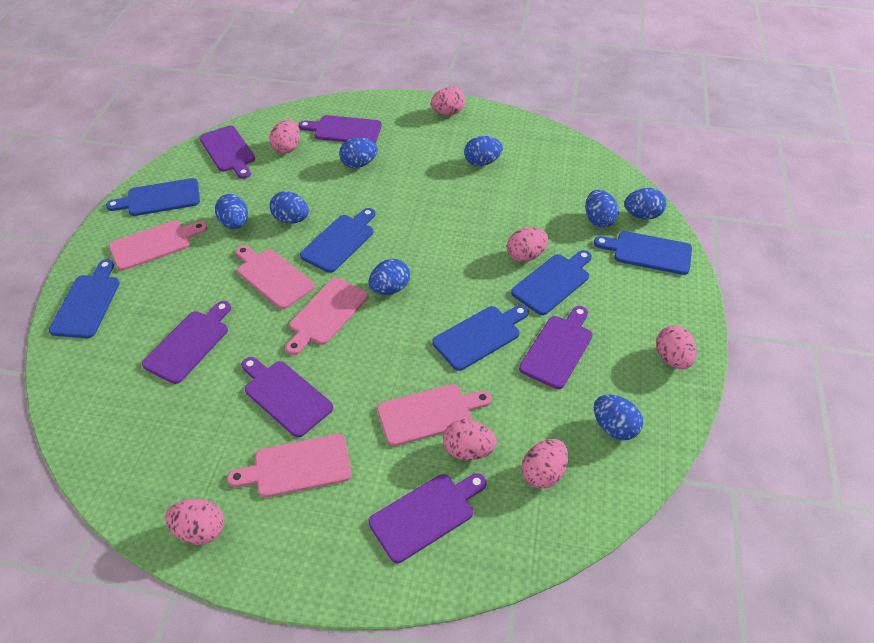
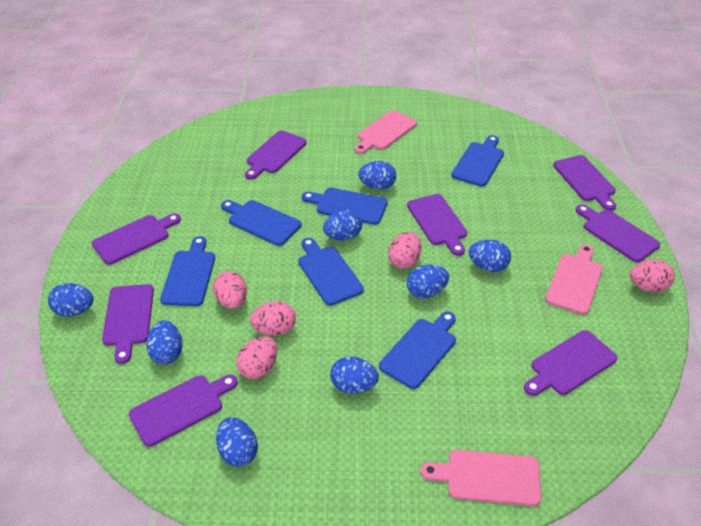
pink cutting board: 5 -> 3
pink egg: 7 -> 5
purple cutting board: 6 -> 8

